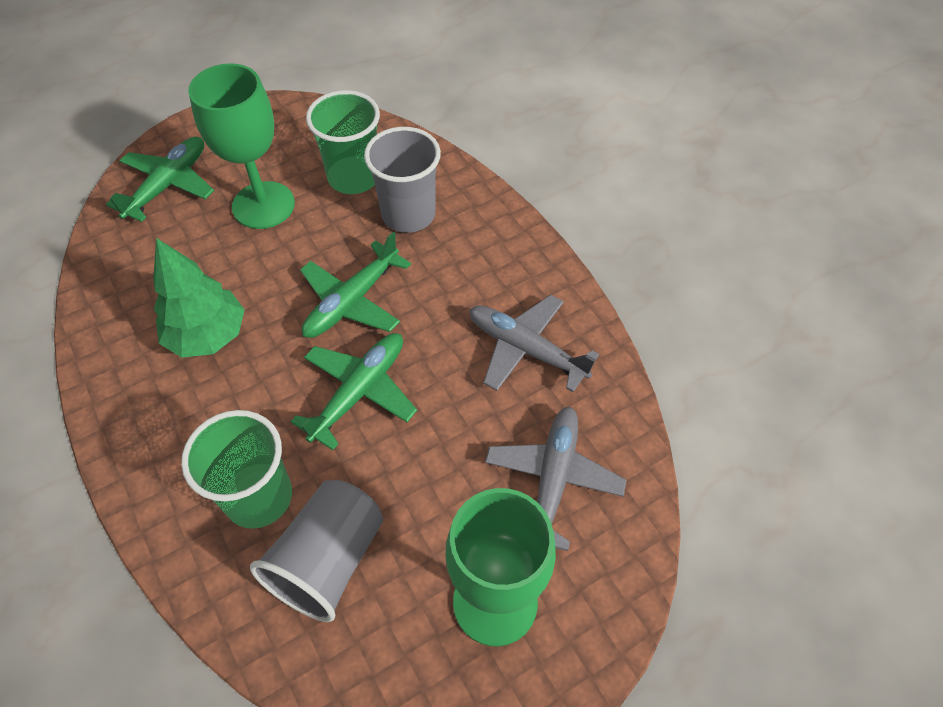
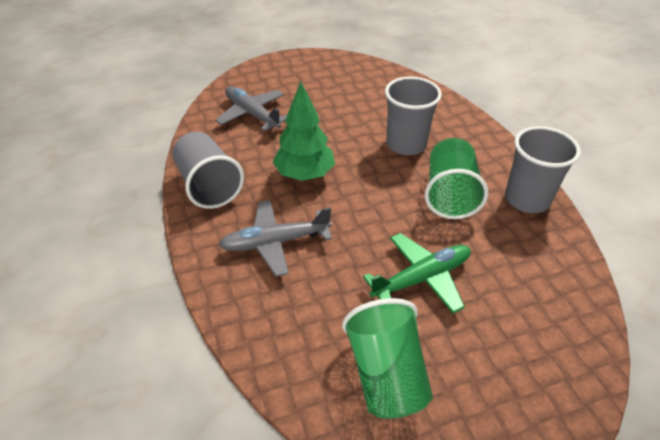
green goblet: 2 -> 0
green plane: 3 -> 1
grey cup: 2 -> 3

